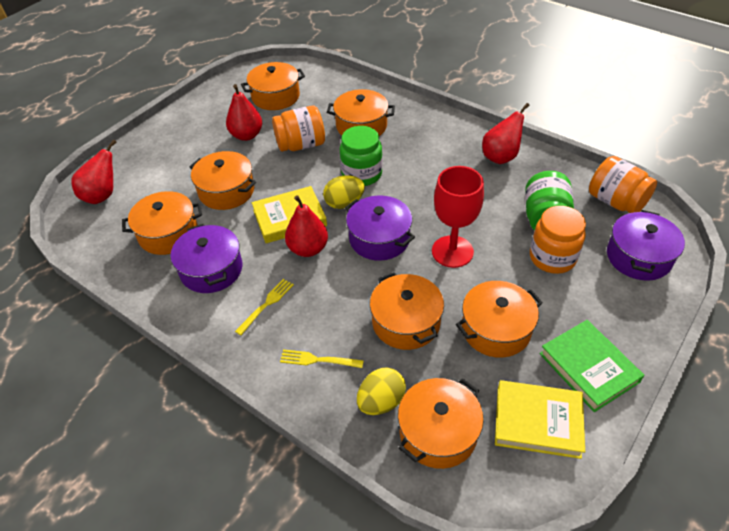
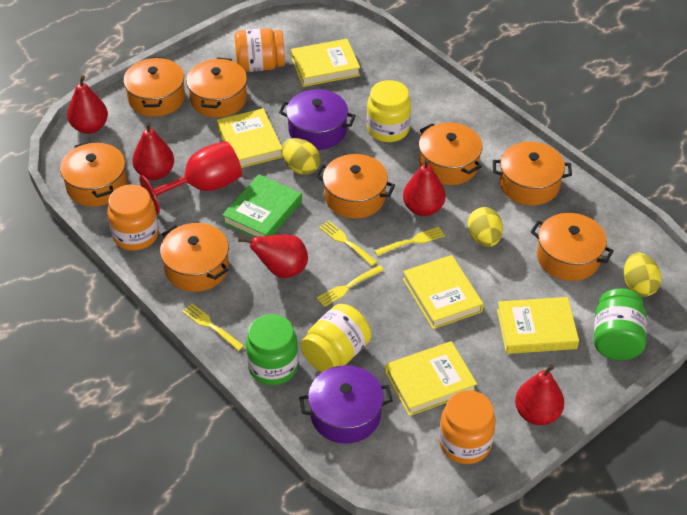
orange pot: 7 -> 8
purple pot: 3 -> 2
red pear: 4 -> 5
yellow book: 2 -> 5
yellow egg: 2 -> 3
yellow fork: 2 -> 4
yellow jar: 0 -> 2

